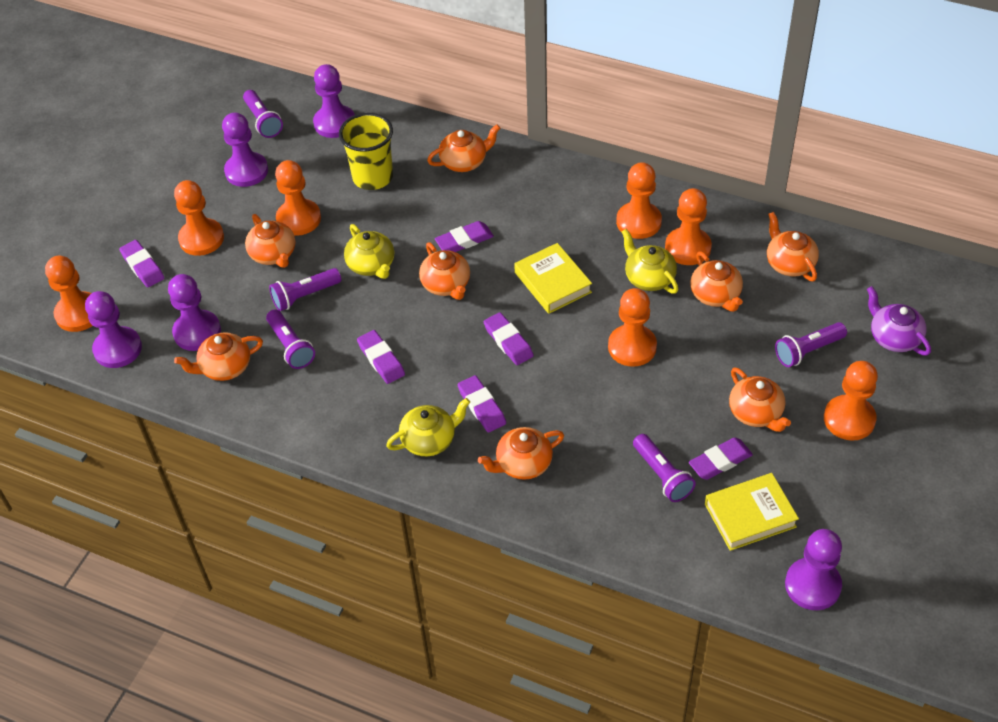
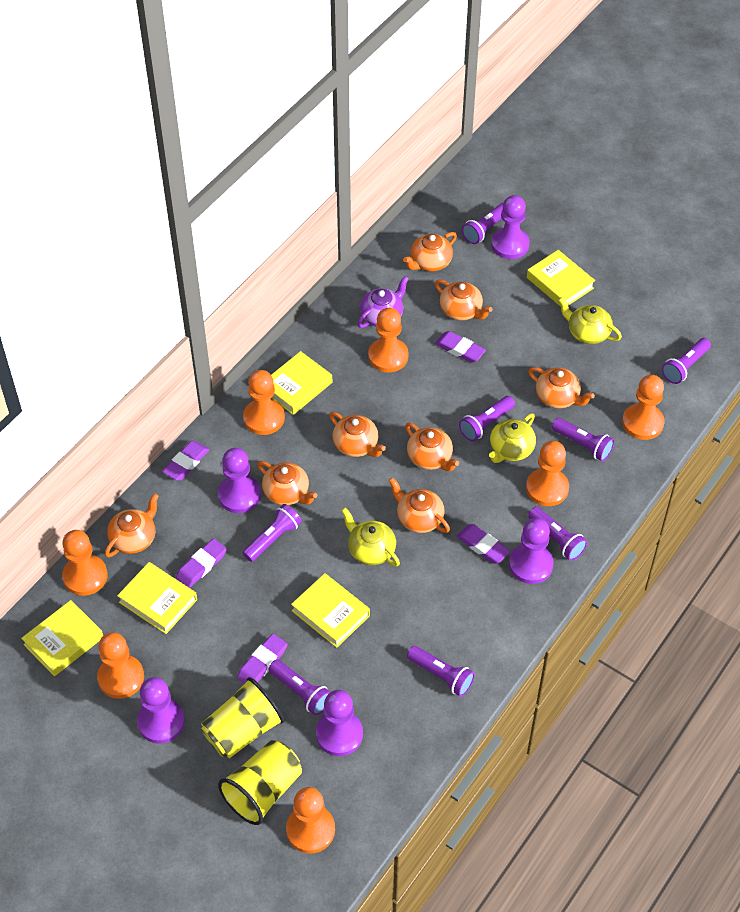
purple eraser: 6 -> 5
purple flashlight: 5 -> 8
yellow book: 2 -> 5
yellow cup: 1 -> 2

